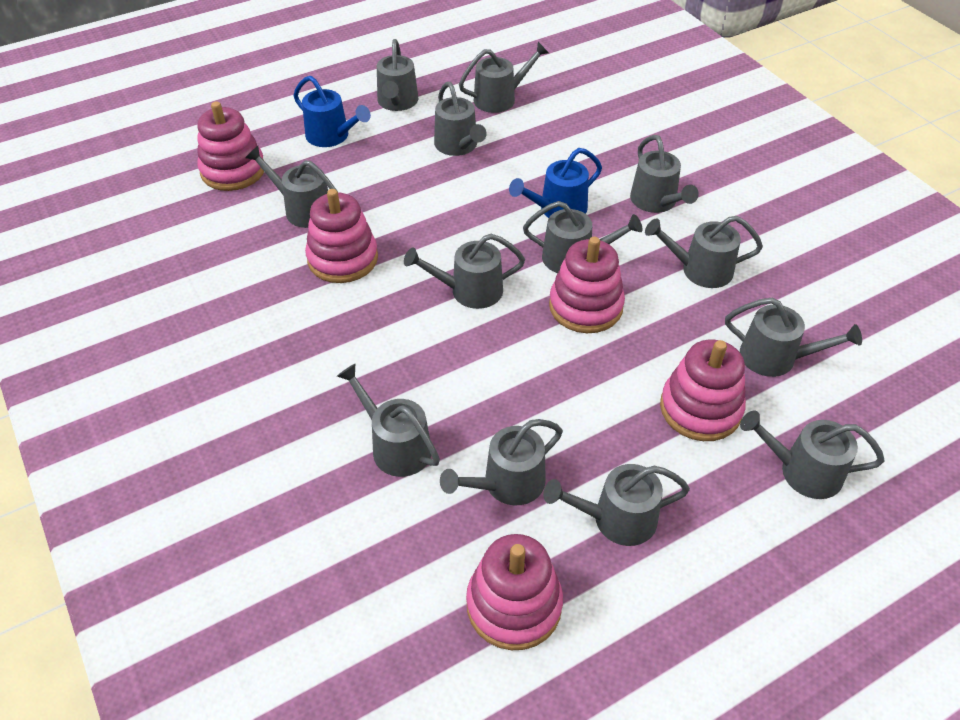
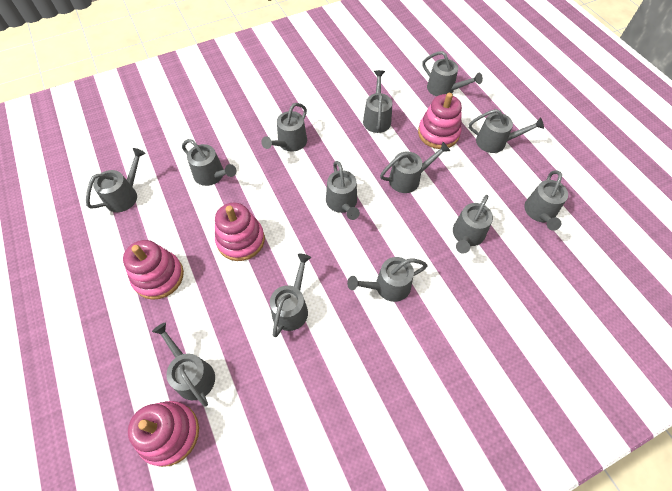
blue watering can: 2 -> 0
pink stacking toy: 5 -> 4

